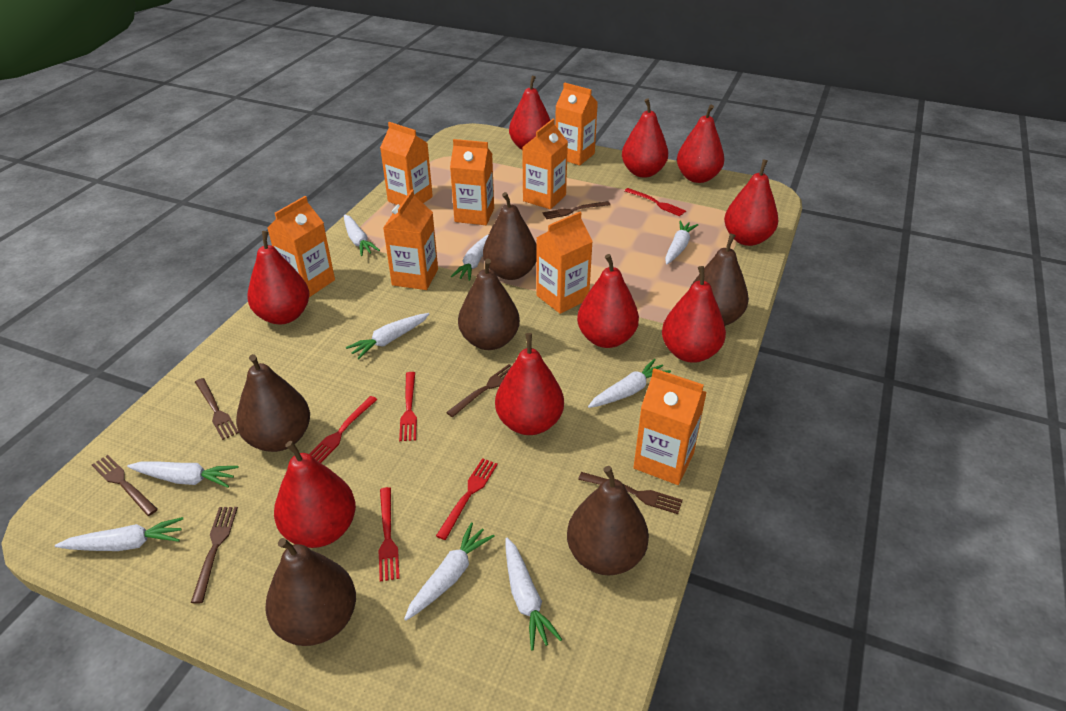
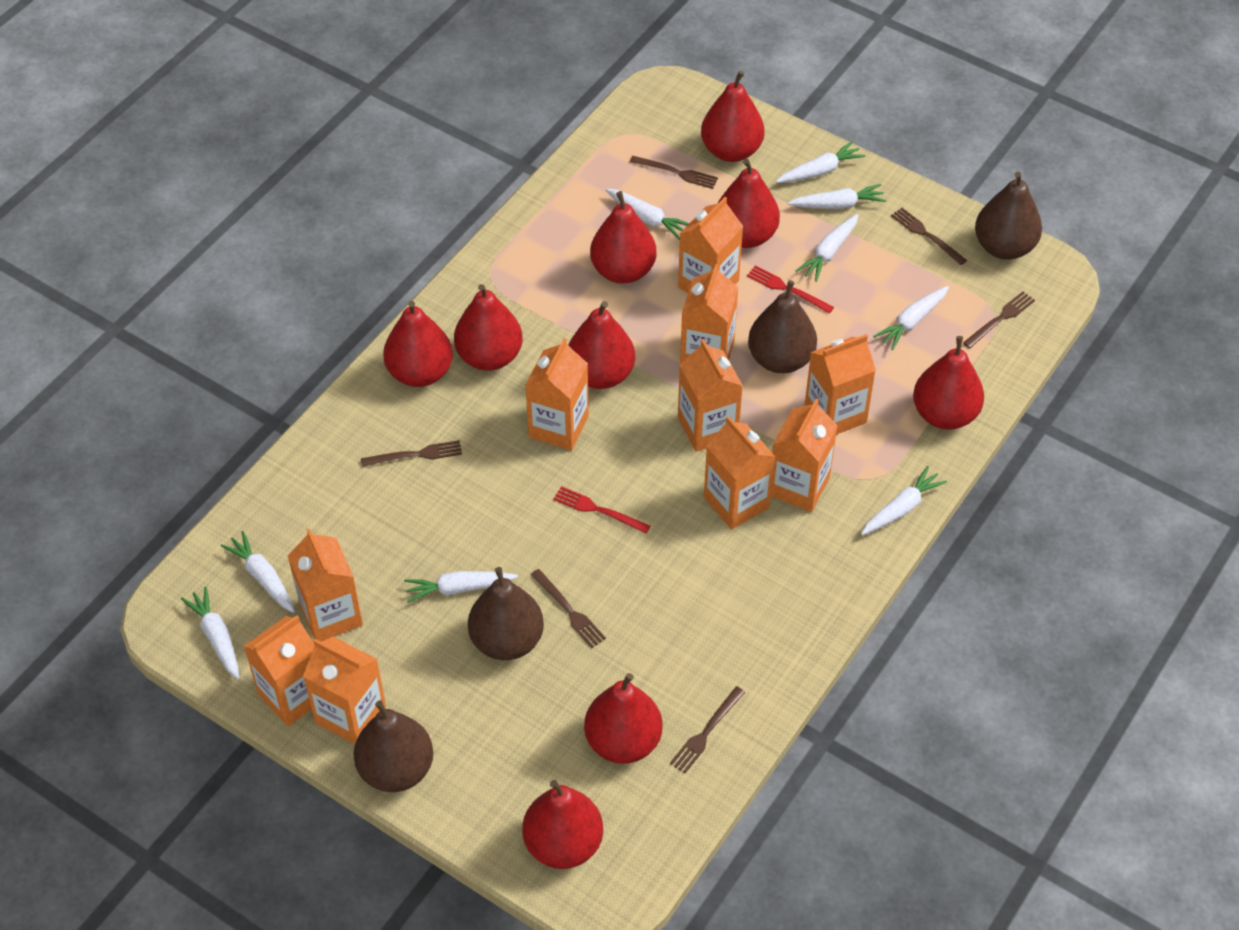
brown pear: 6 -> 4
orange carton: 8 -> 10
red fork: 5 -> 2

